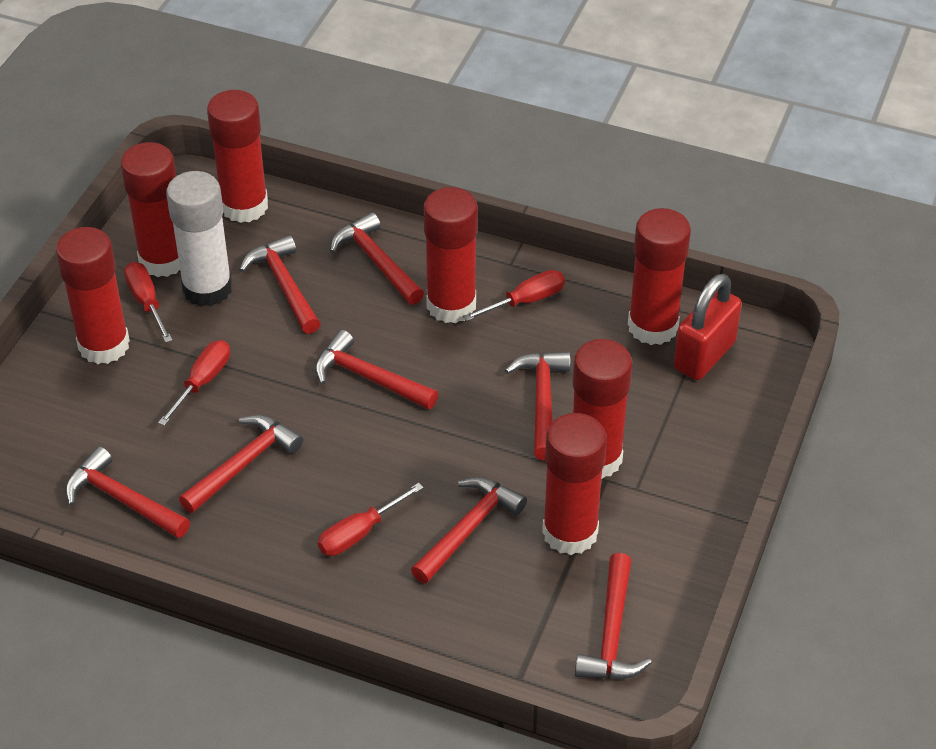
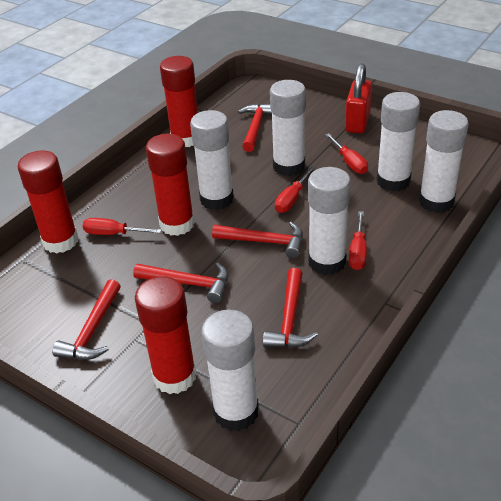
red glue stick: 7 -> 4
red hammer: 8 -> 5
white glue stick: 1 -> 6

